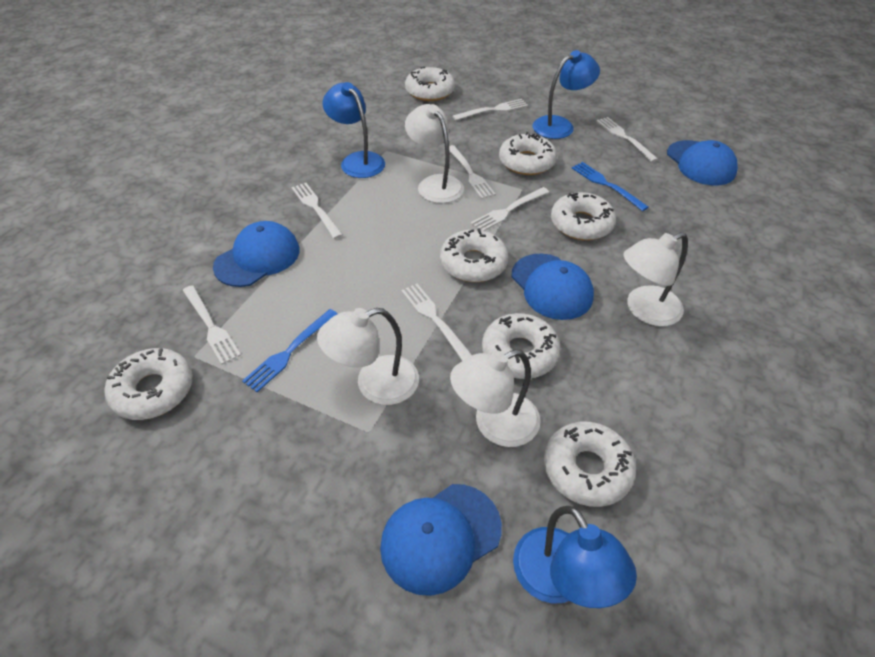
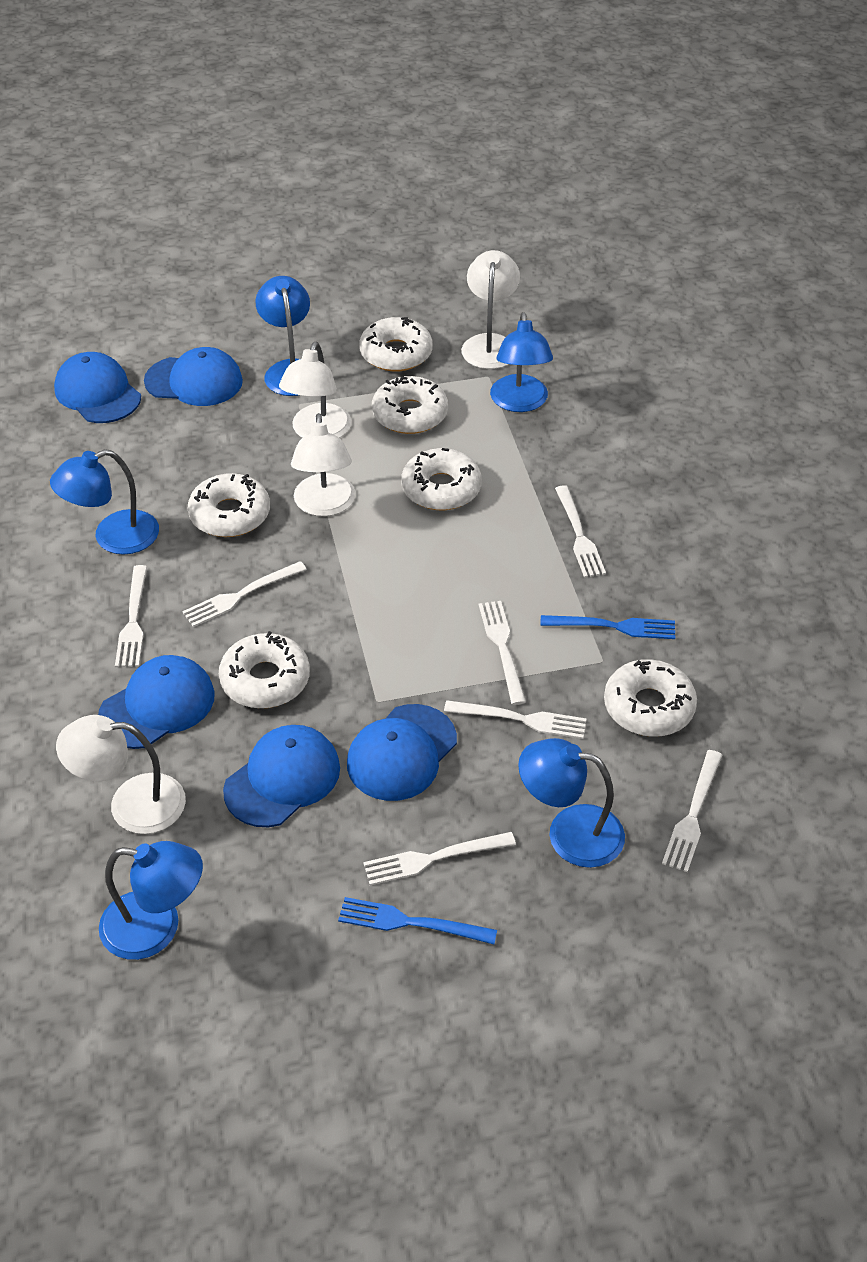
blue cap: 4 -> 5
blue lamp: 3 -> 5
white donut: 7 -> 6

